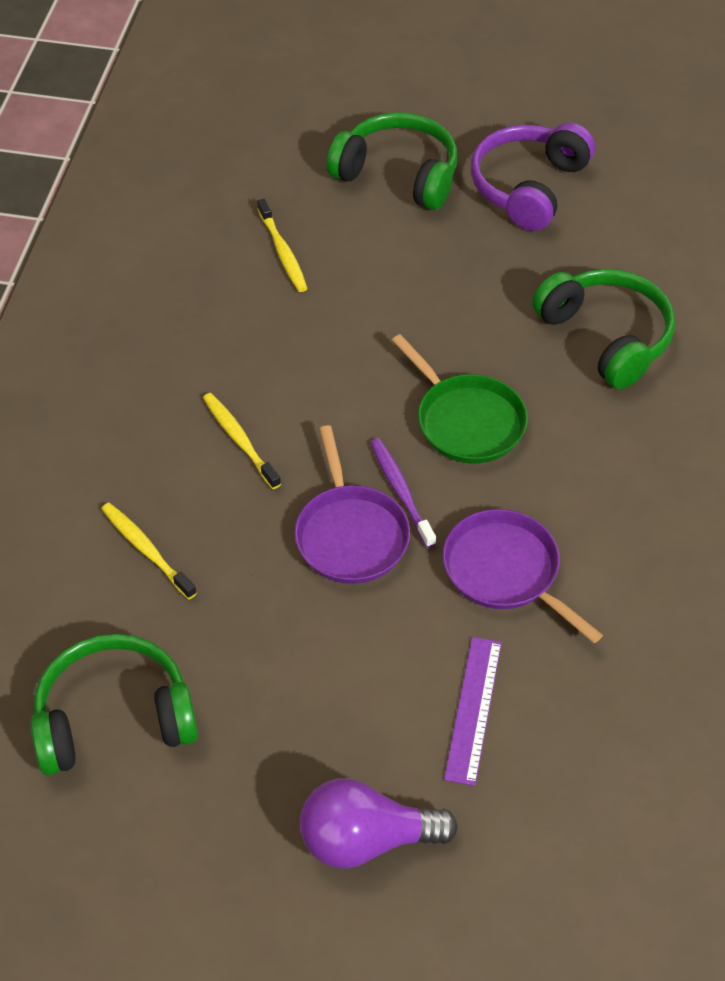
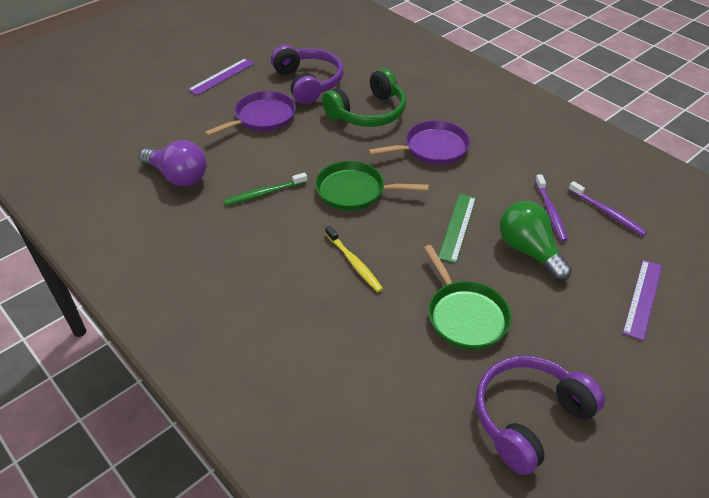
green headphones: 3 -> 1
green light bulb: 0 -> 1
green pan: 1 -> 2
green ruler: 0 -> 1
green toothbrush: 0 -> 1
purple headphones: 1 -> 2
purple ruler: 1 -> 2
purple toothbrush: 1 -> 2
yellow toothbrush: 3 -> 1

